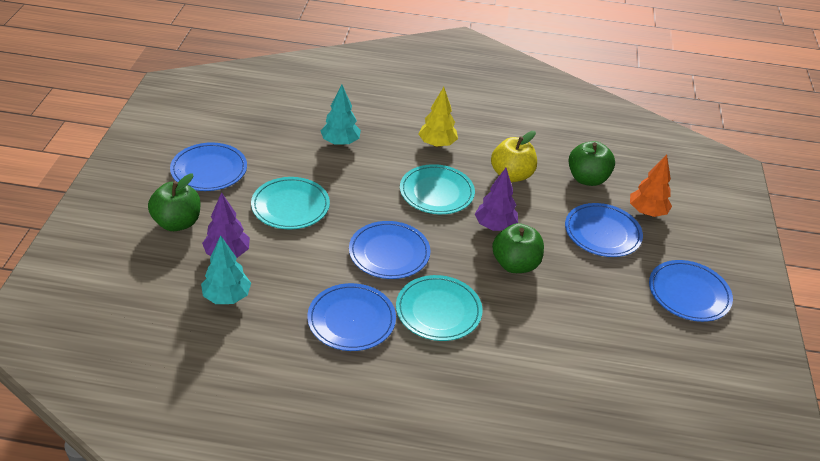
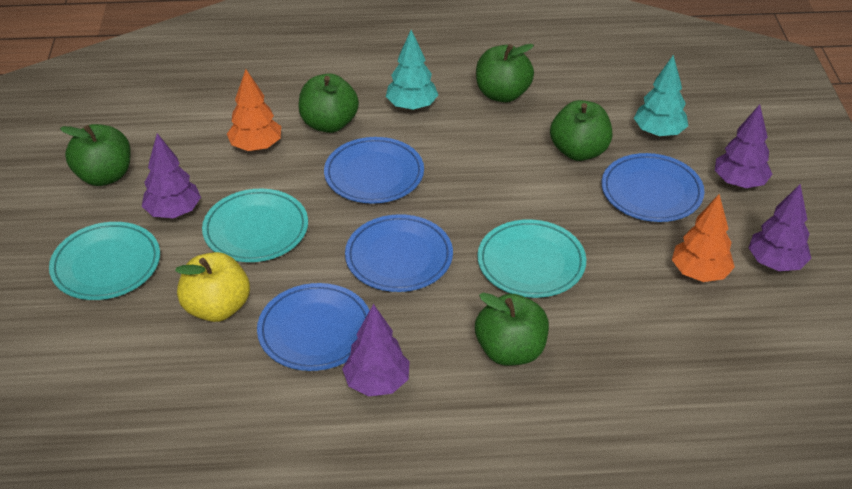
blue plate: 5 -> 4
green apple: 3 -> 5
orange tree: 1 -> 2
purple tree: 2 -> 4
yellow tree: 1 -> 0

